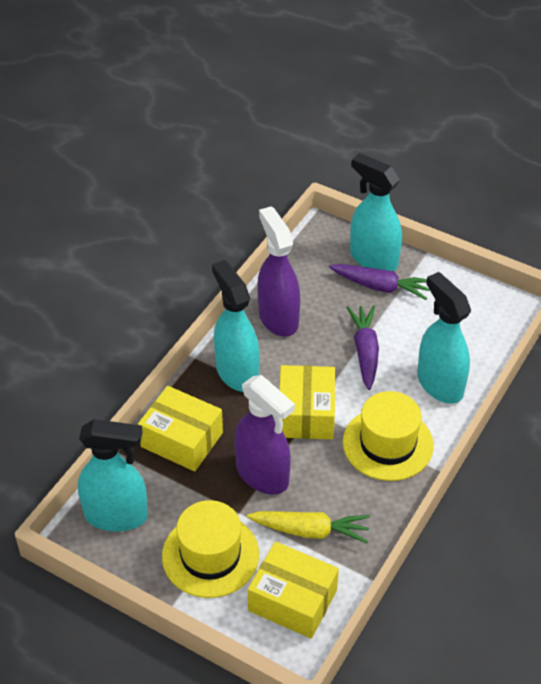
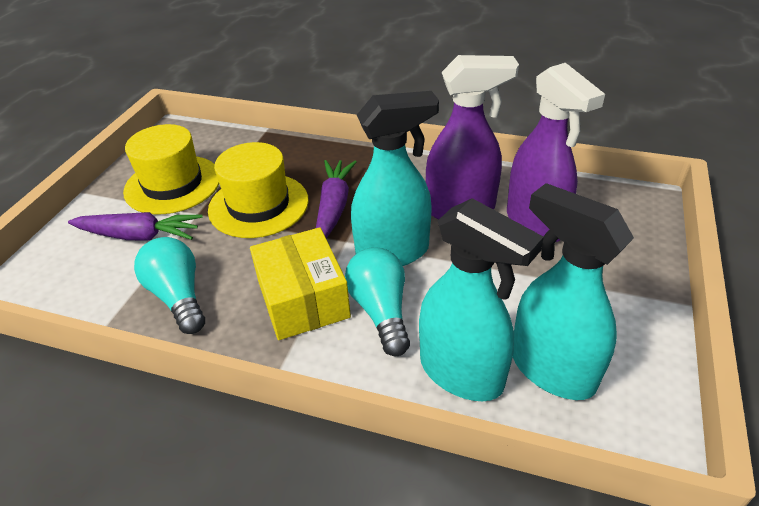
turquoise light bulb: 0 -> 2
turquoise spray bottle: 4 -> 3
yellow box: 3 -> 1
yellow carrot: 1 -> 0

